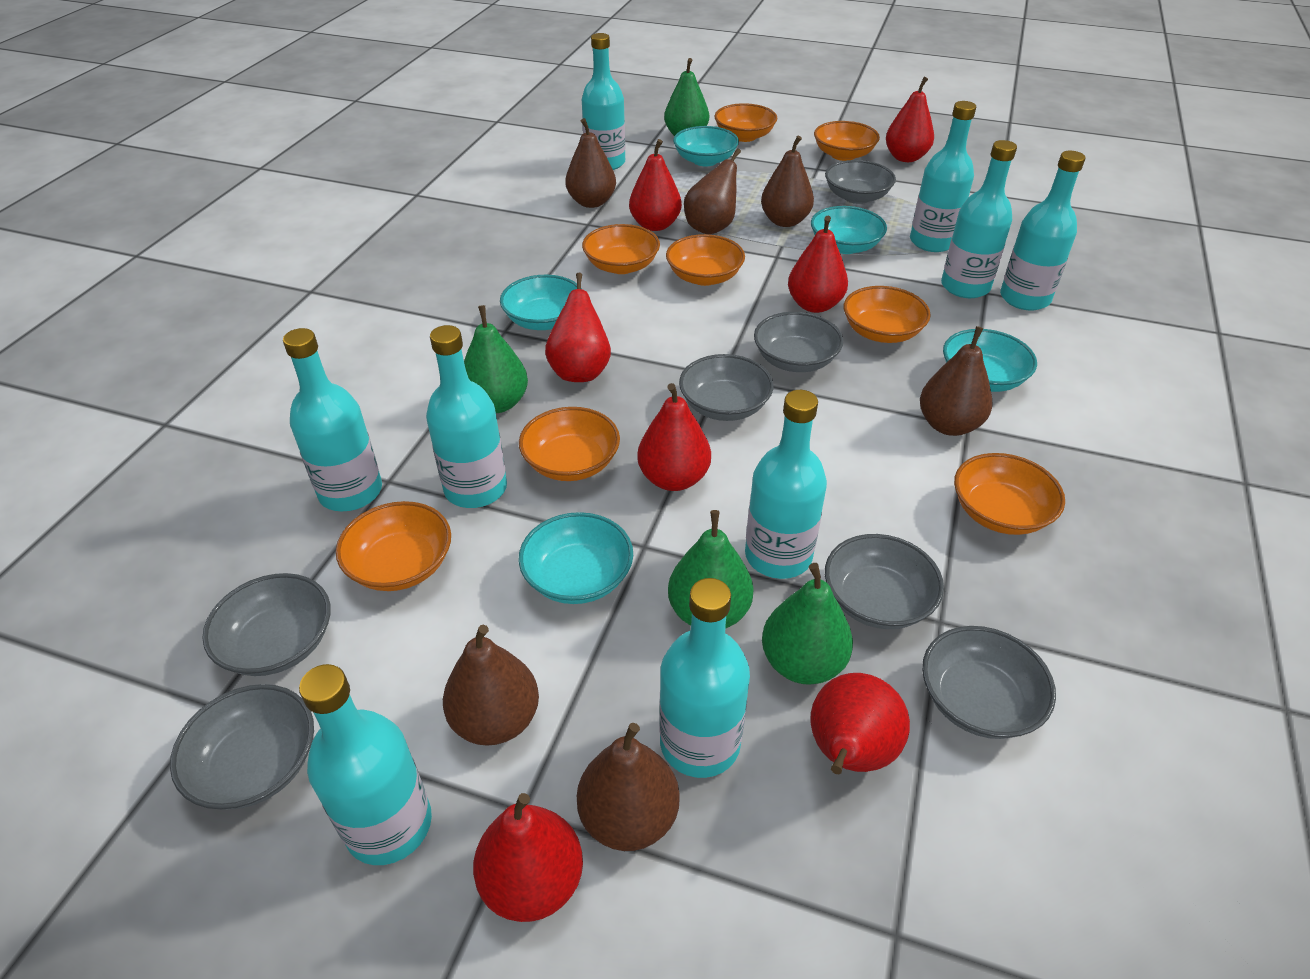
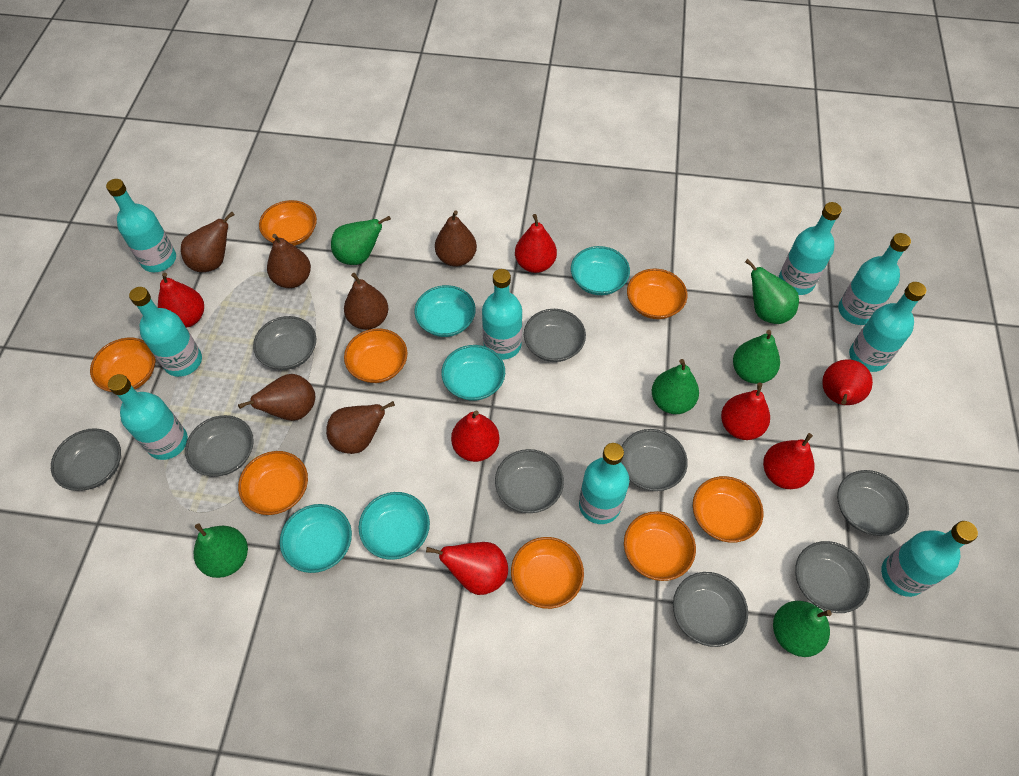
green pear: 4 -> 6
grey bowl: 7 -> 9

